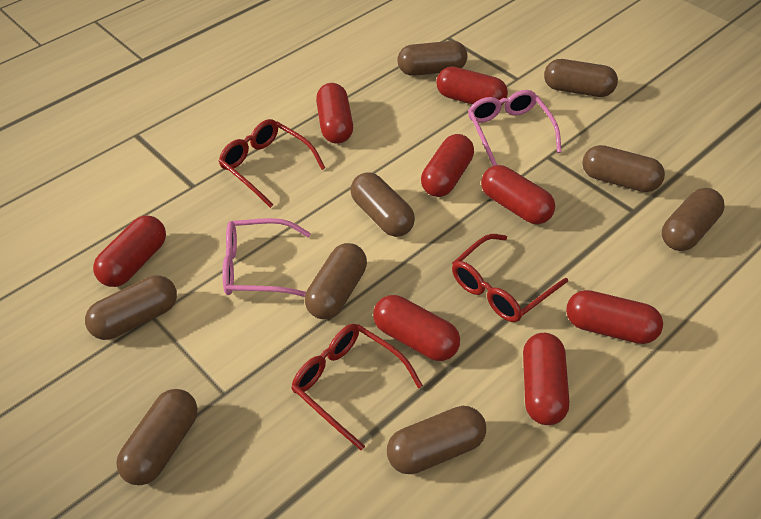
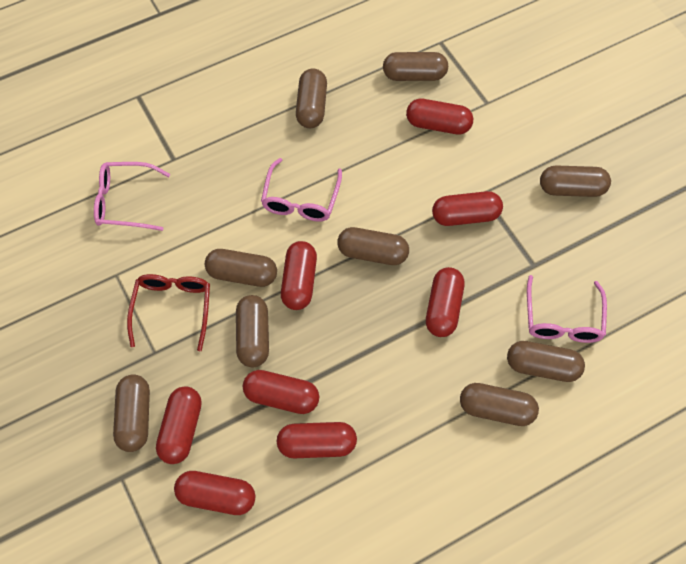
pink glasses: 2 -> 3
red glasses: 3 -> 1

